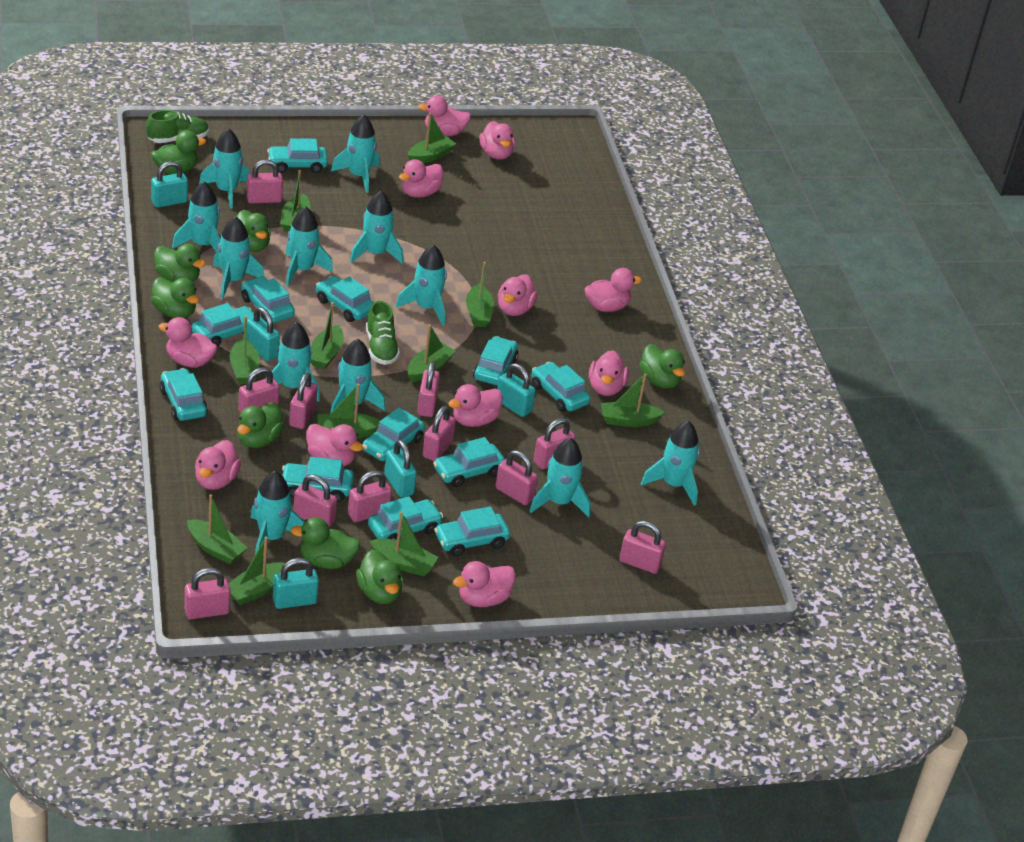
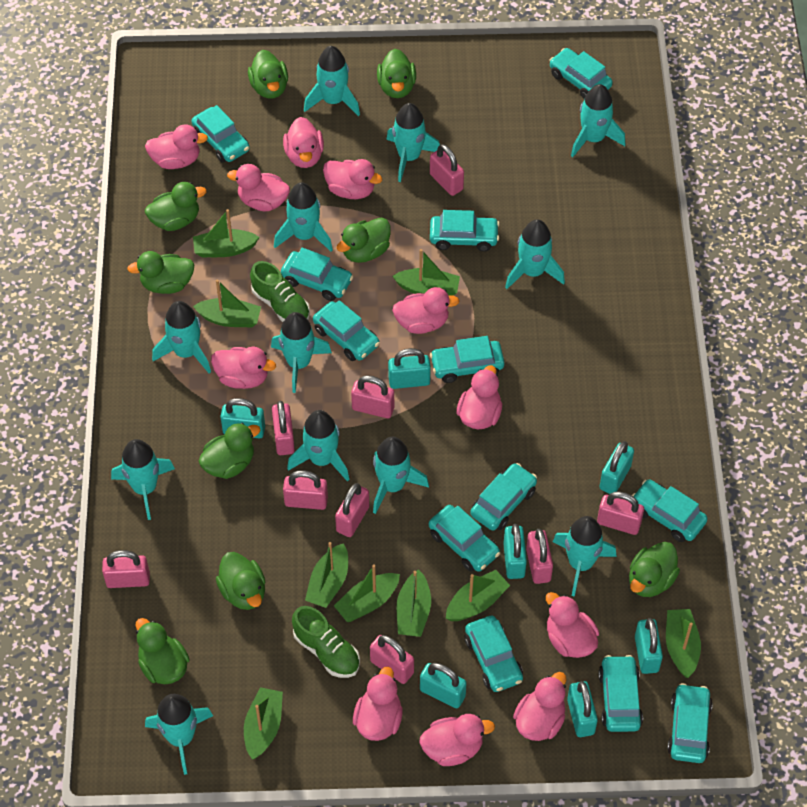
green boat: 11 -> 9
green duck: 8 -> 9
pink padlock: 11 -> 9
turquoise padlock: 5 -> 7

